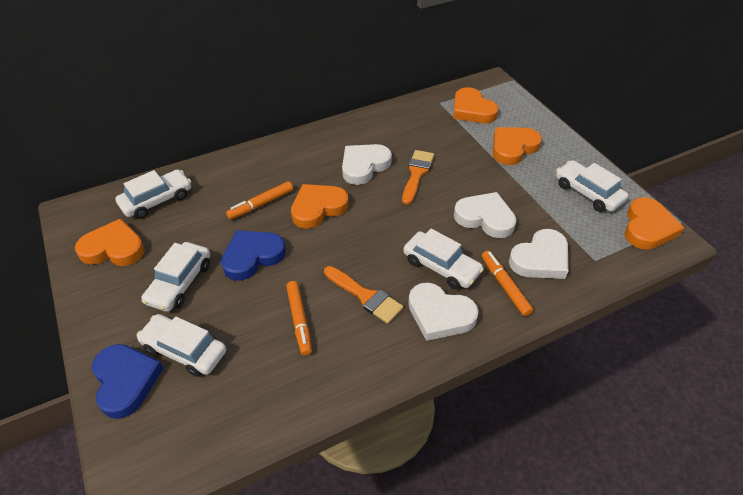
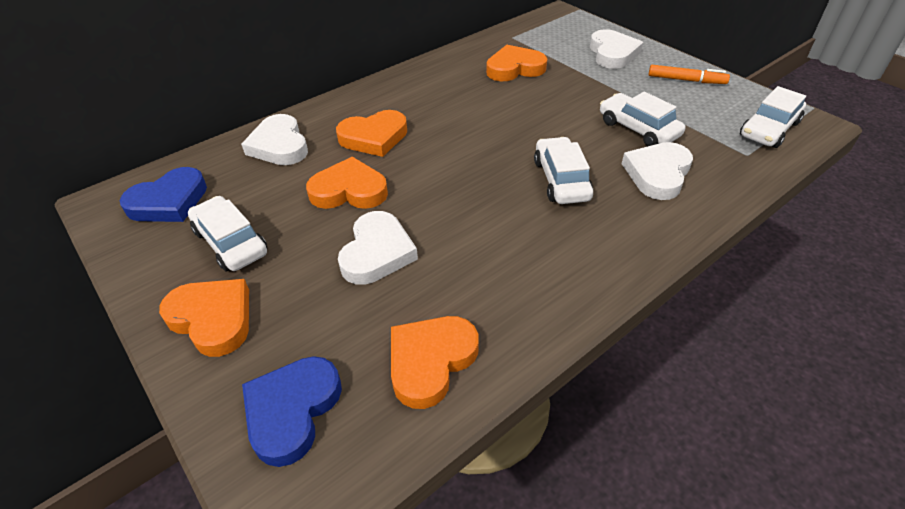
orange brush: 2 -> 0
orange marker: 3 -> 1
white car: 5 -> 4

